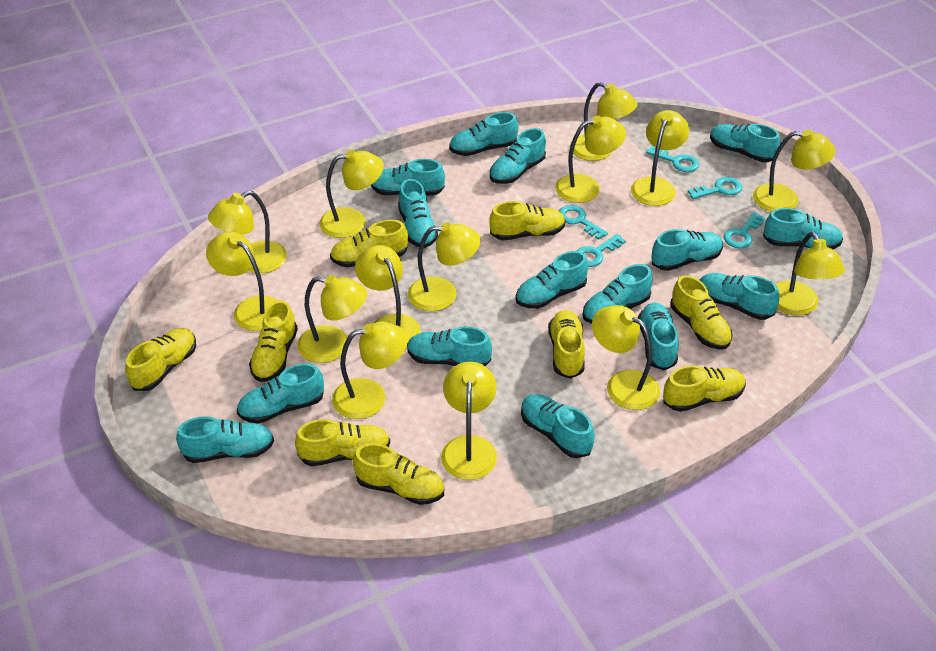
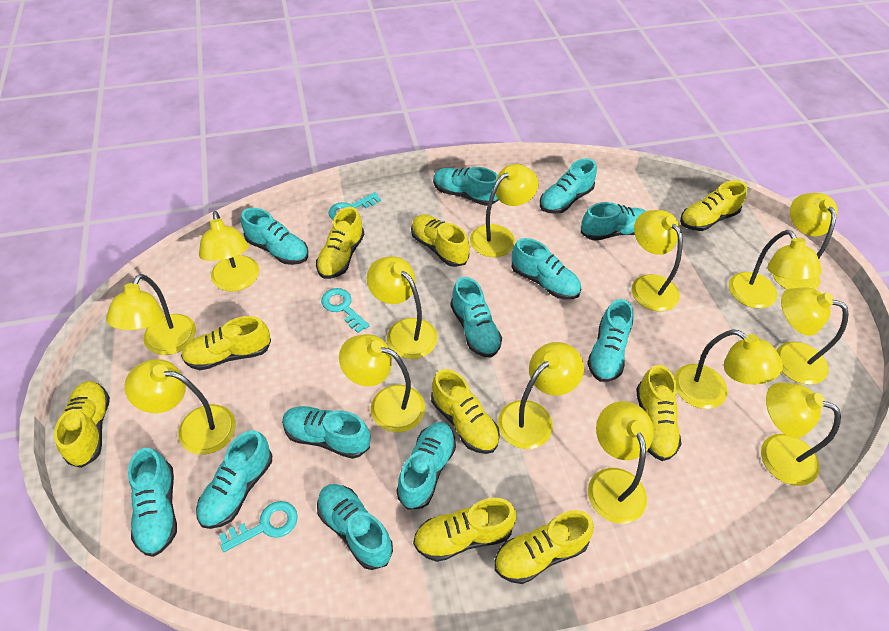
turquoise key: 5 -> 3
turquoise shoe: 15 -> 12

